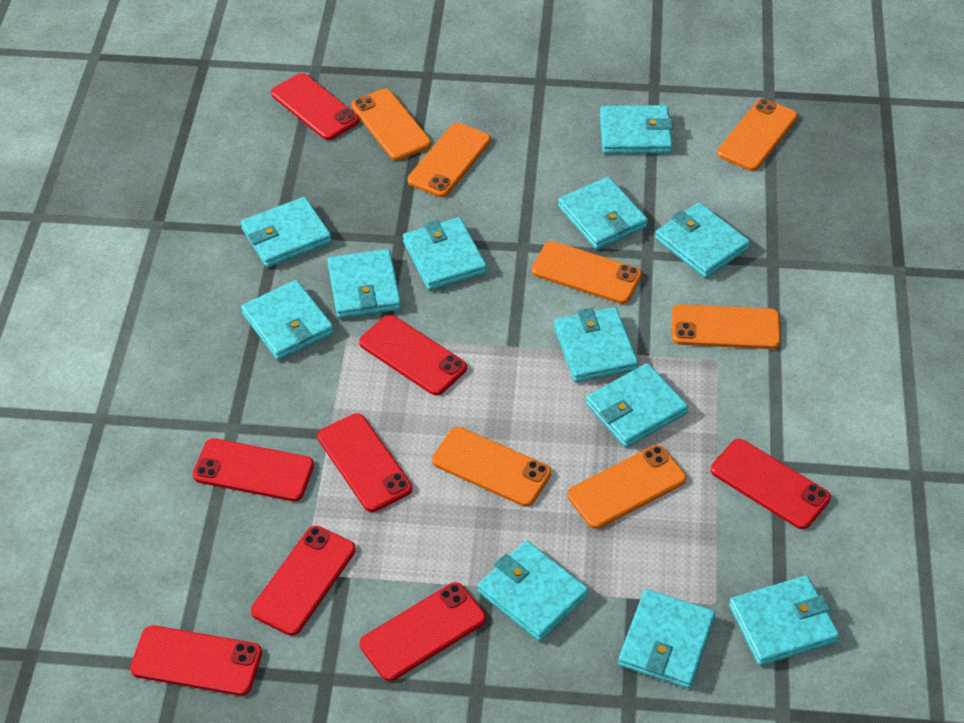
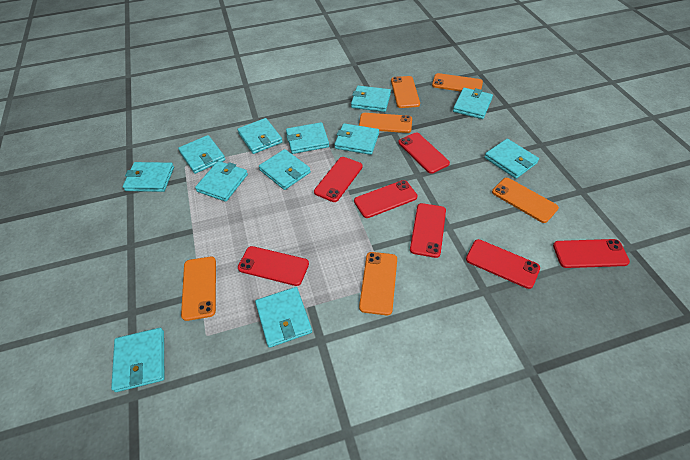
orange phone: 7 -> 6
red phone: 8 -> 7

